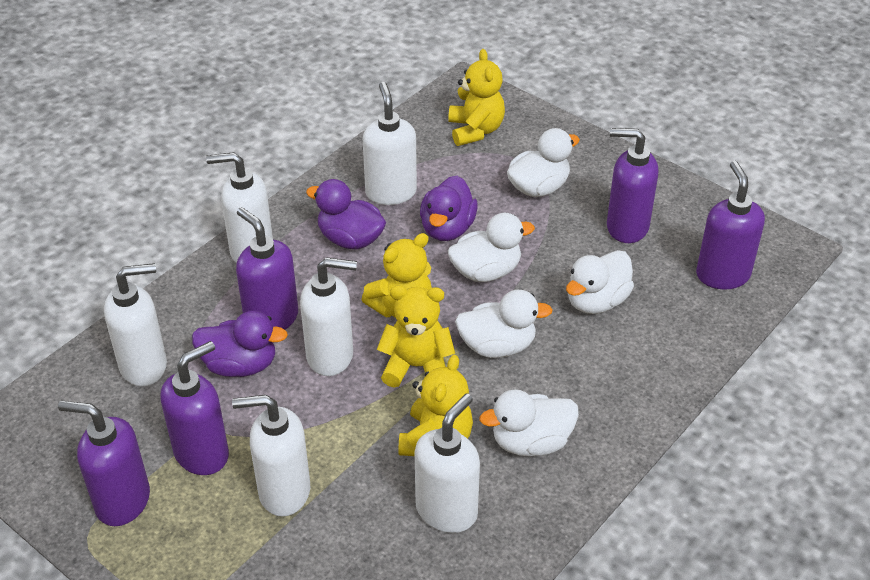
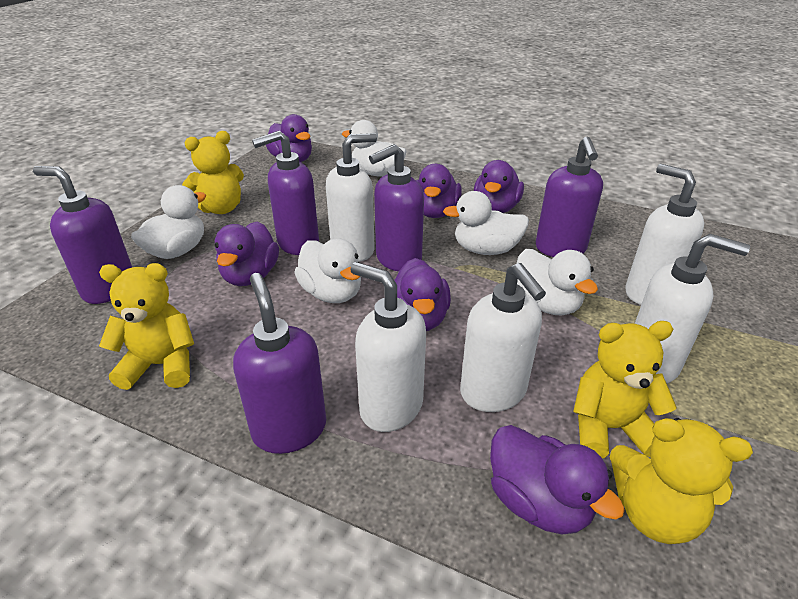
purple duck: 3 -> 6
white soap dispenser: 6 -> 5

